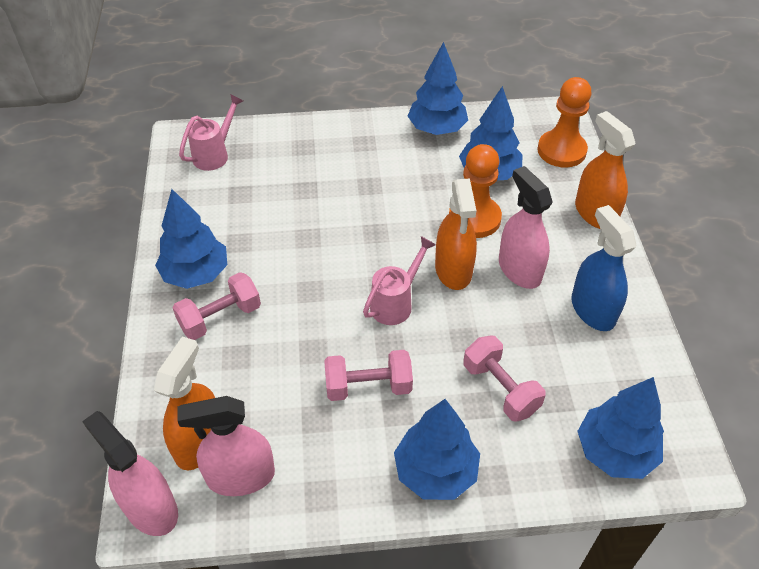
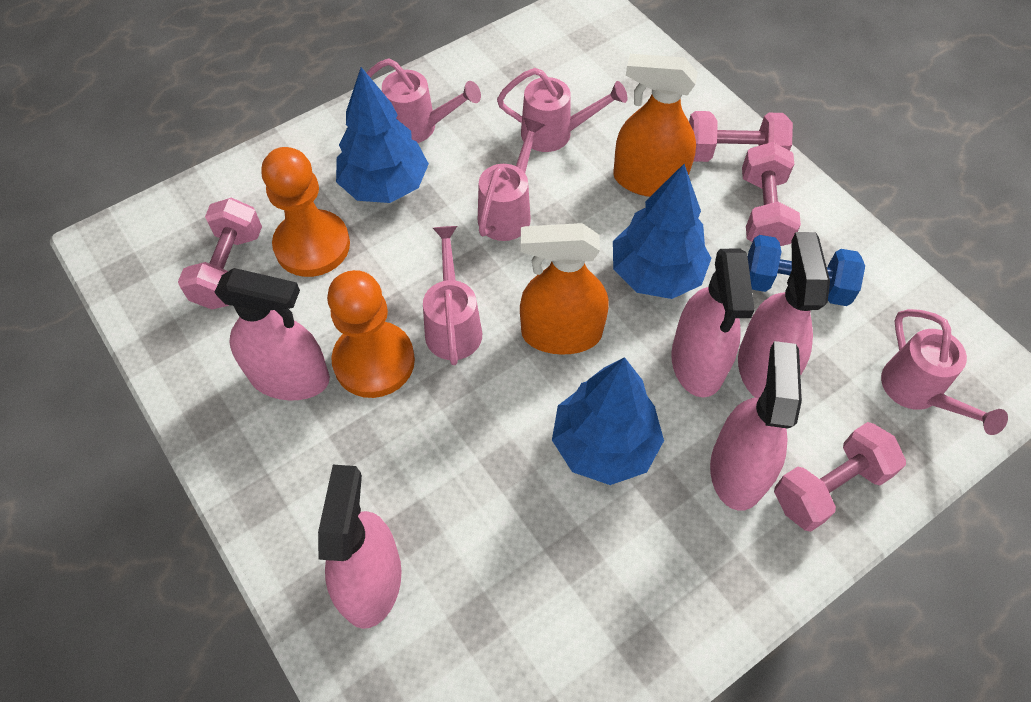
blue dumbbell: 0 -> 1
blue spray bottle: 1 -> 0
blue tree: 5 -> 3
orange spray bottle: 3 -> 2
pink dumbbell: 3 -> 4
pink spray bottle: 3 -> 5
pink watering can: 2 -> 5

